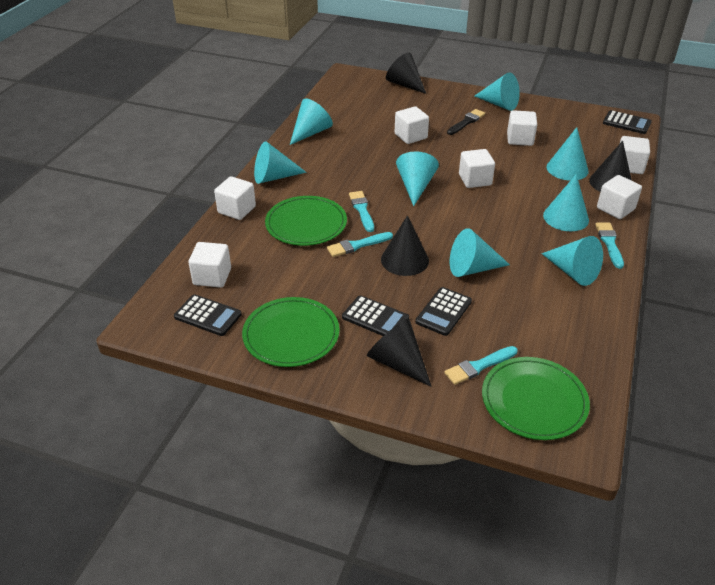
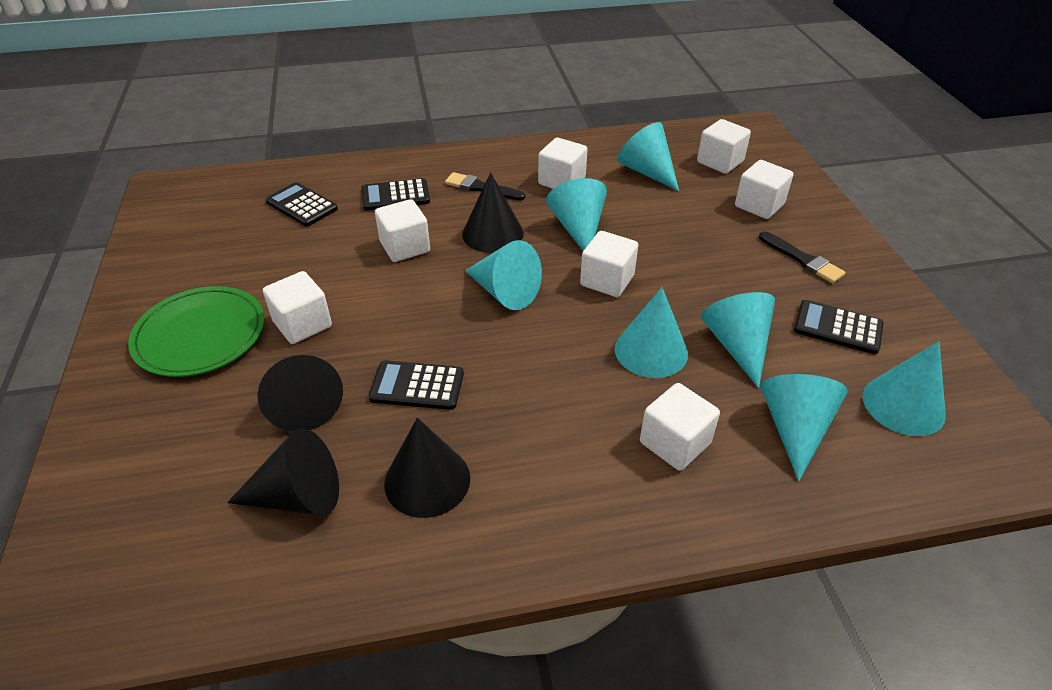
black brush: 1 -> 2
green plate: 3 -> 1
turquoise brush: 4 -> 0
turquoise cone: 8 -> 7

